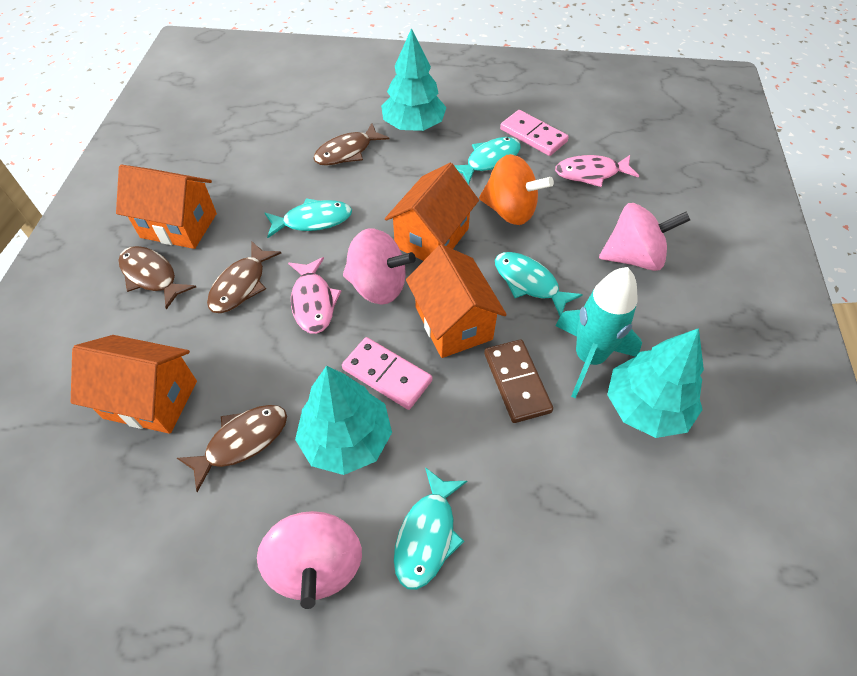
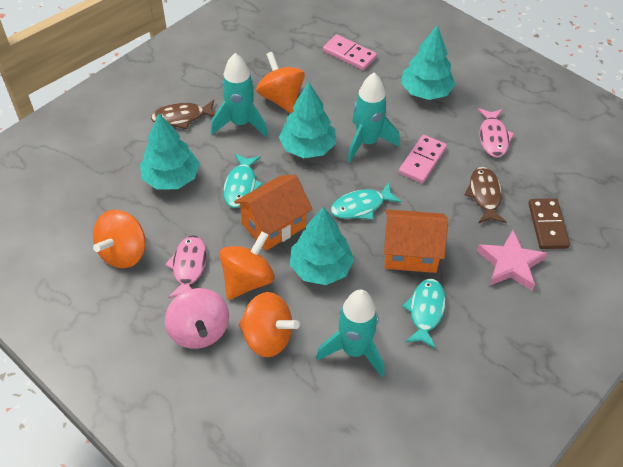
brown fish: 4 -> 2
orange house: 4 -> 2
orange spinning top: 1 -> 4
pink spinning top: 3 -> 1
pink star: 0 -> 1
turquoise fish: 4 -> 3
turquoise rocket: 1 -> 3
turquoise tree: 3 -> 4

